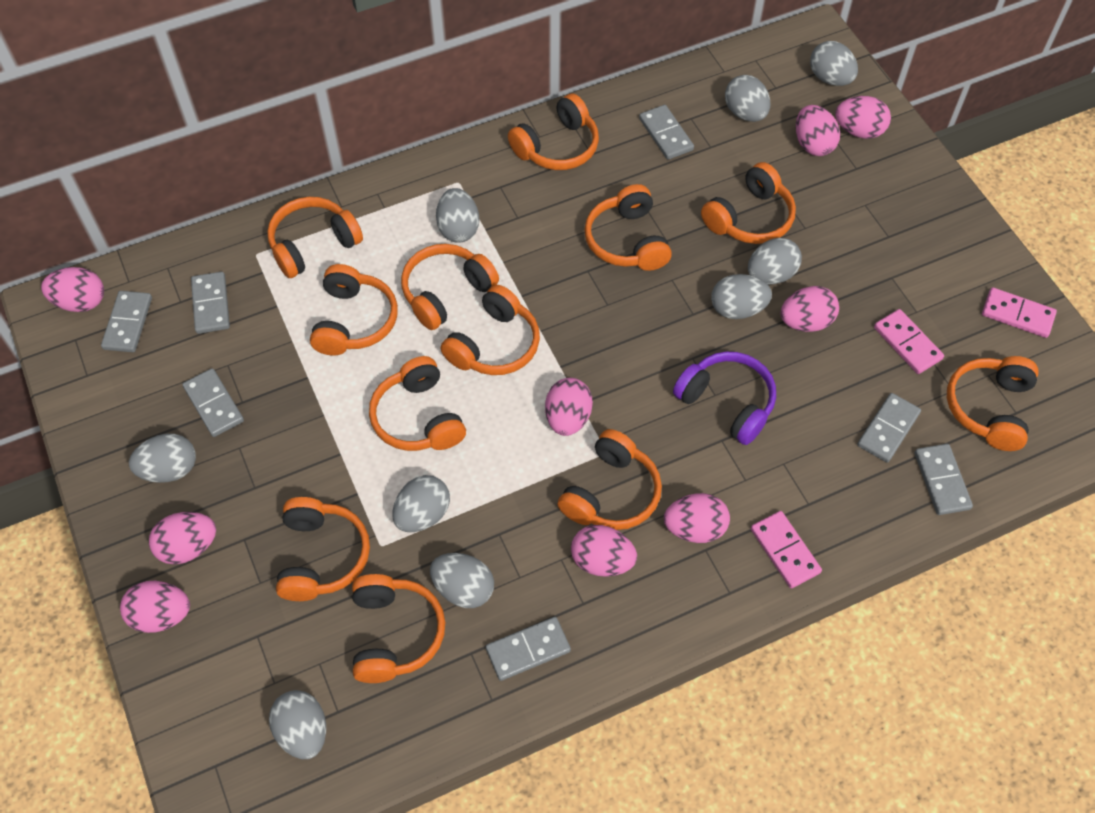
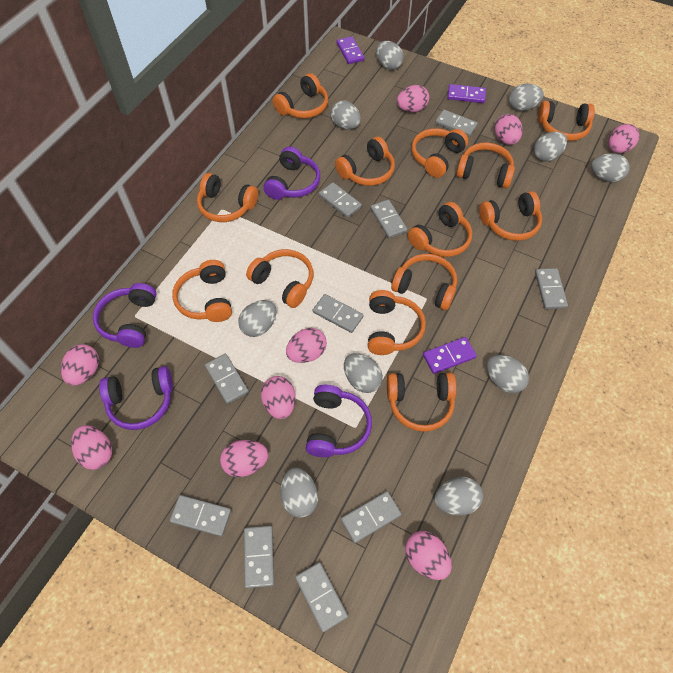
grey domino: 7 -> 10
grey egg: 9 -> 10
orange headphones: 12 -> 13
pink domino: 3 -> 0
purple domino: 0 -> 3
purple headphones: 1 -> 4

